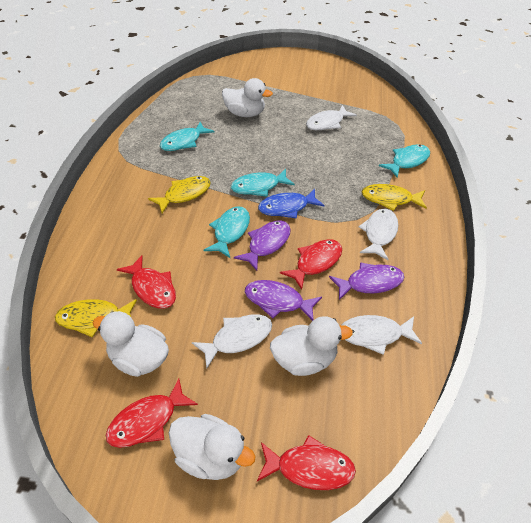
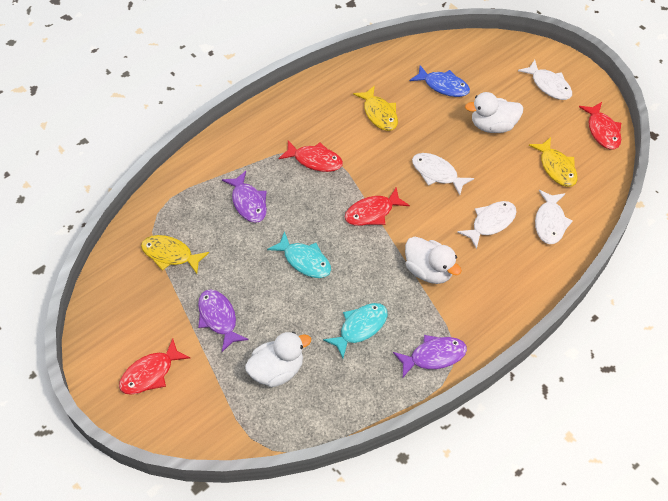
turquoise fish: 4 -> 2
white duck: 4 -> 3

